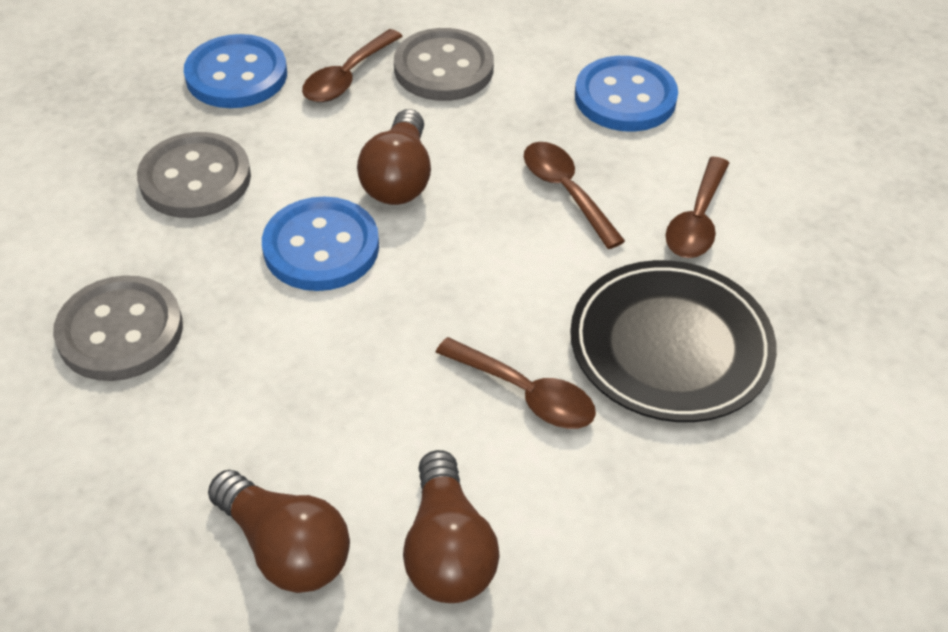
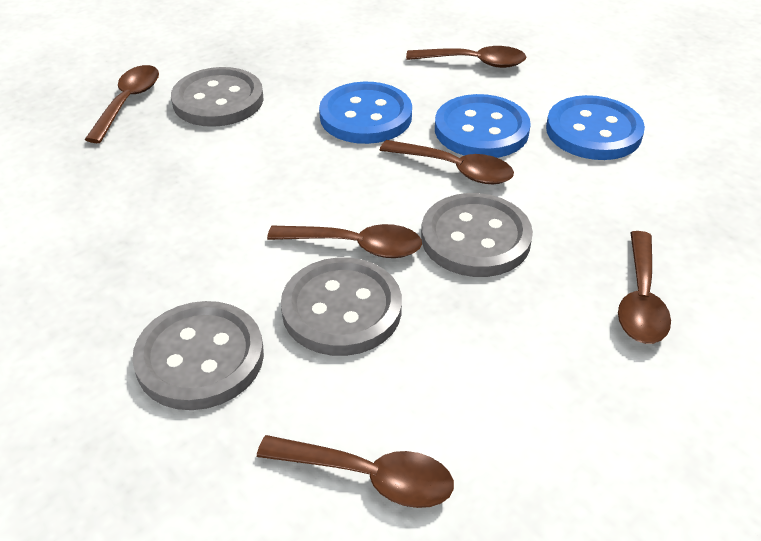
black plate: 1 -> 0
brown light bulb: 3 -> 0
brown spoon: 4 -> 6
grey button: 3 -> 4

